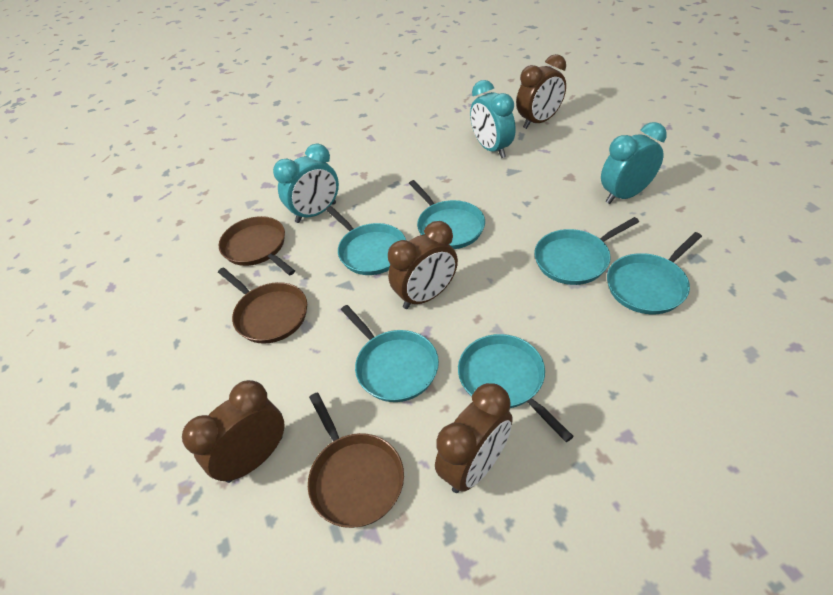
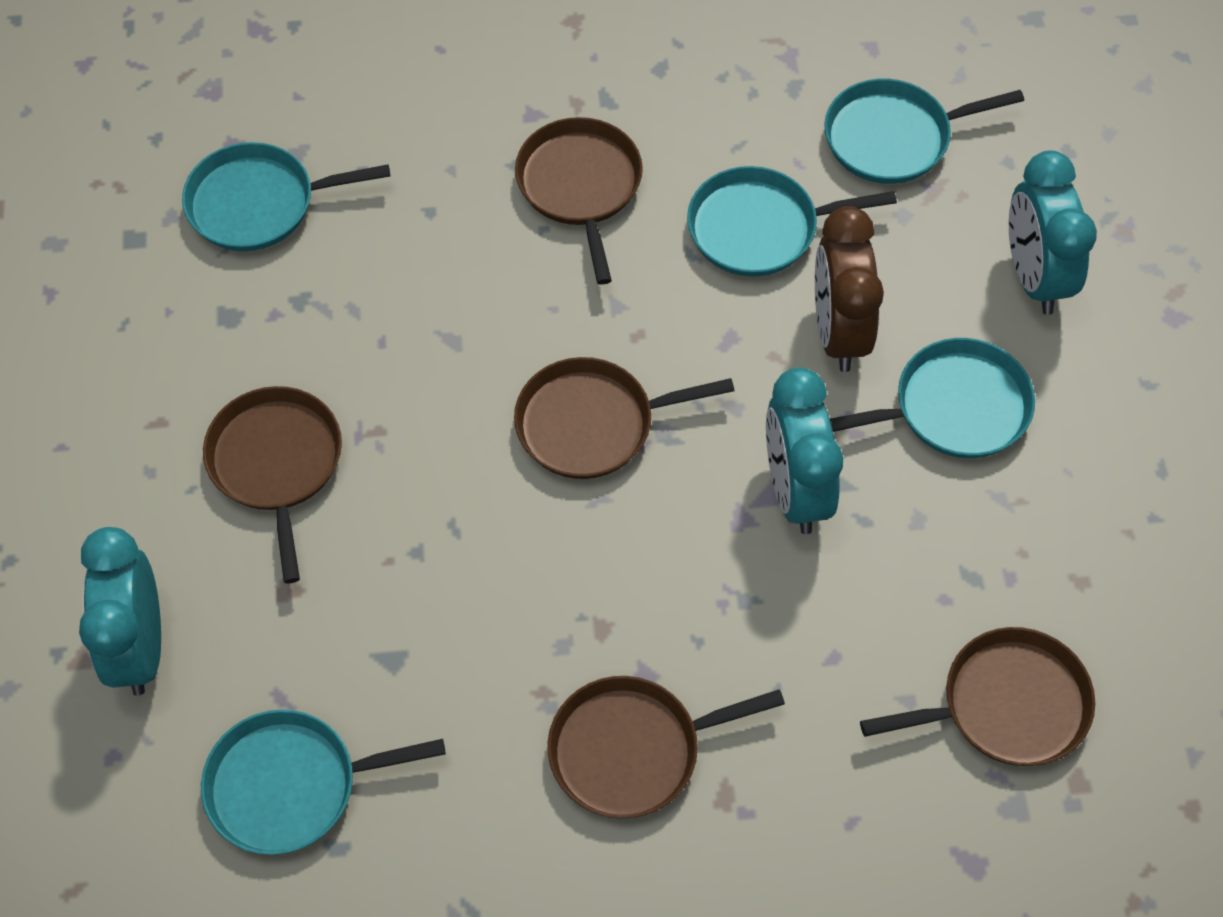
brown clock: 4 -> 1
brown pan: 3 -> 5
turquoise pan: 6 -> 5

